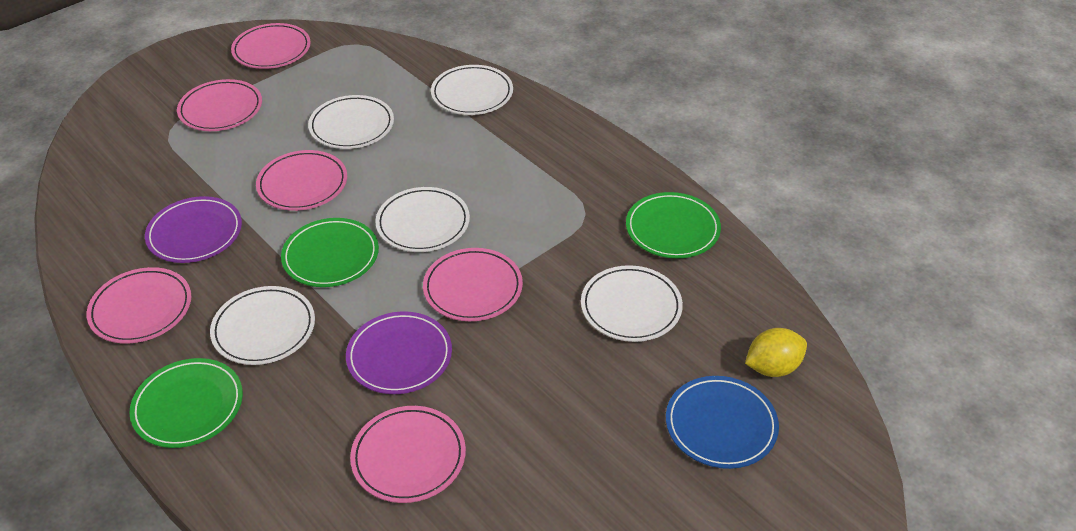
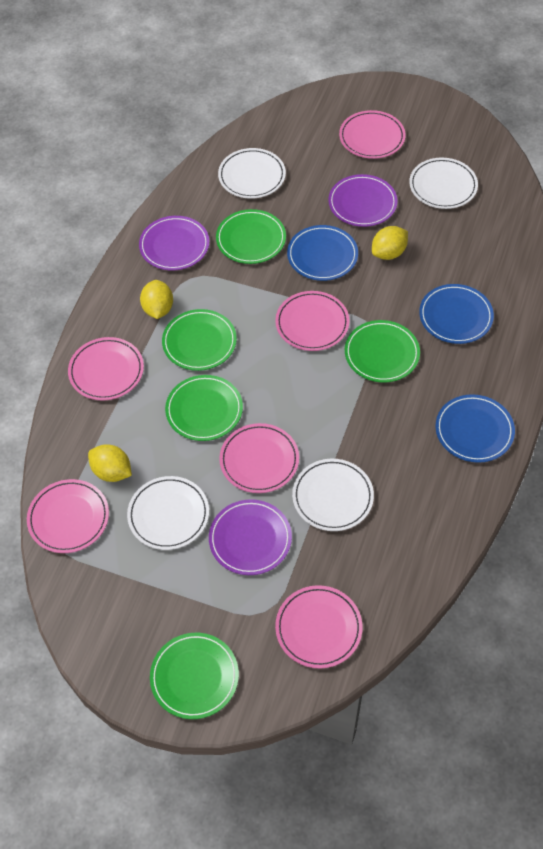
blue plate: 1 -> 3
green plate: 3 -> 5
purple plate: 2 -> 3
white plate: 5 -> 4
yellow lemon: 1 -> 3

